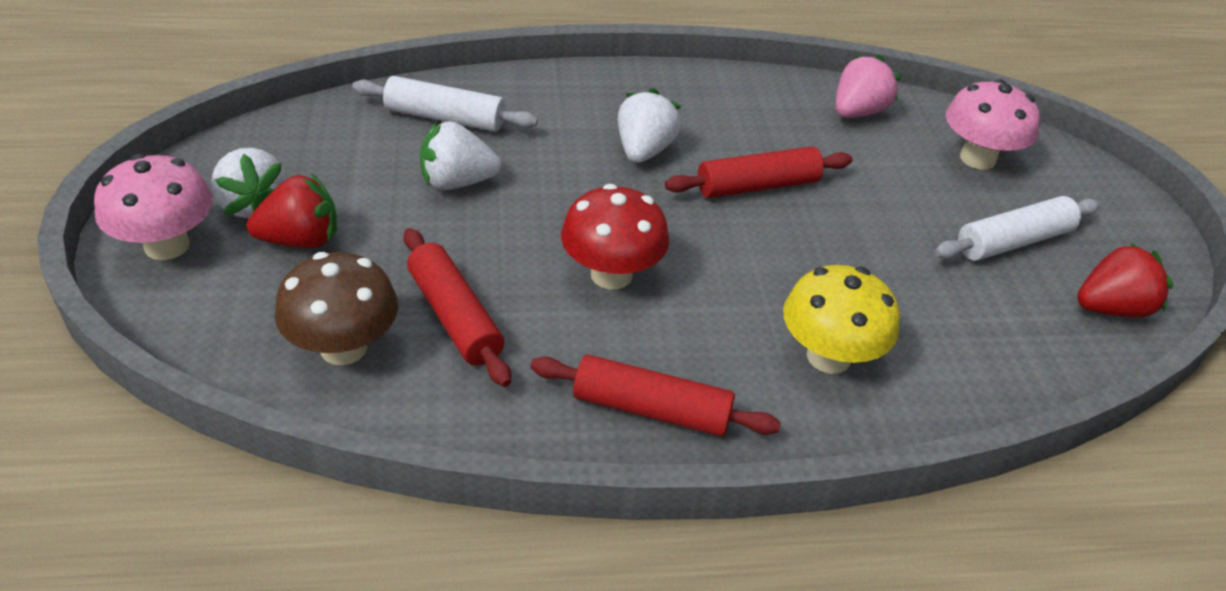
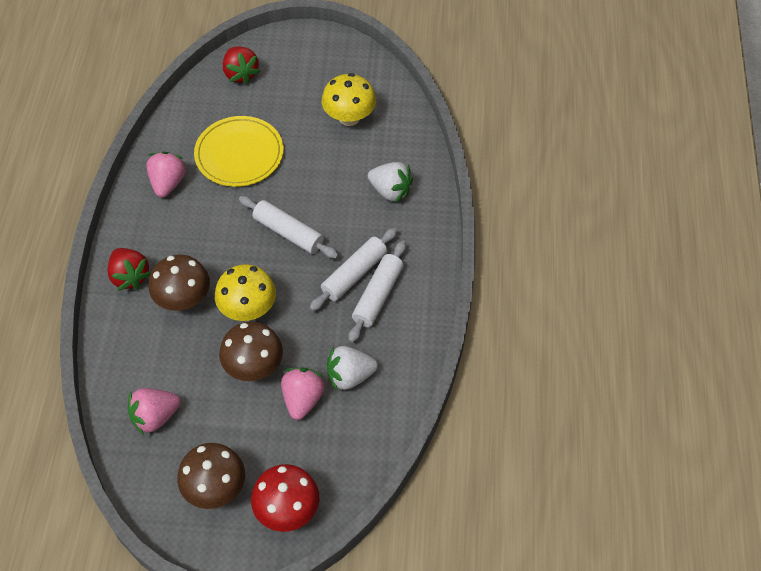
brown mushroom: 1 -> 3
pink mushroom: 2 -> 0
pink strawberry: 1 -> 3
red rolling pin: 3 -> 0
white rolling pin: 2 -> 3
white strawberry: 3 -> 2
yellow mushroom: 1 -> 2
yellow plate: 0 -> 1

